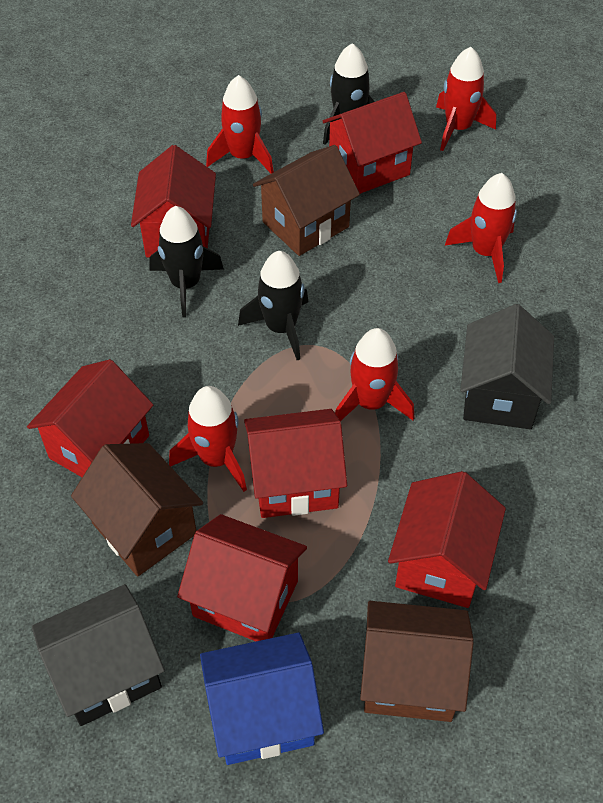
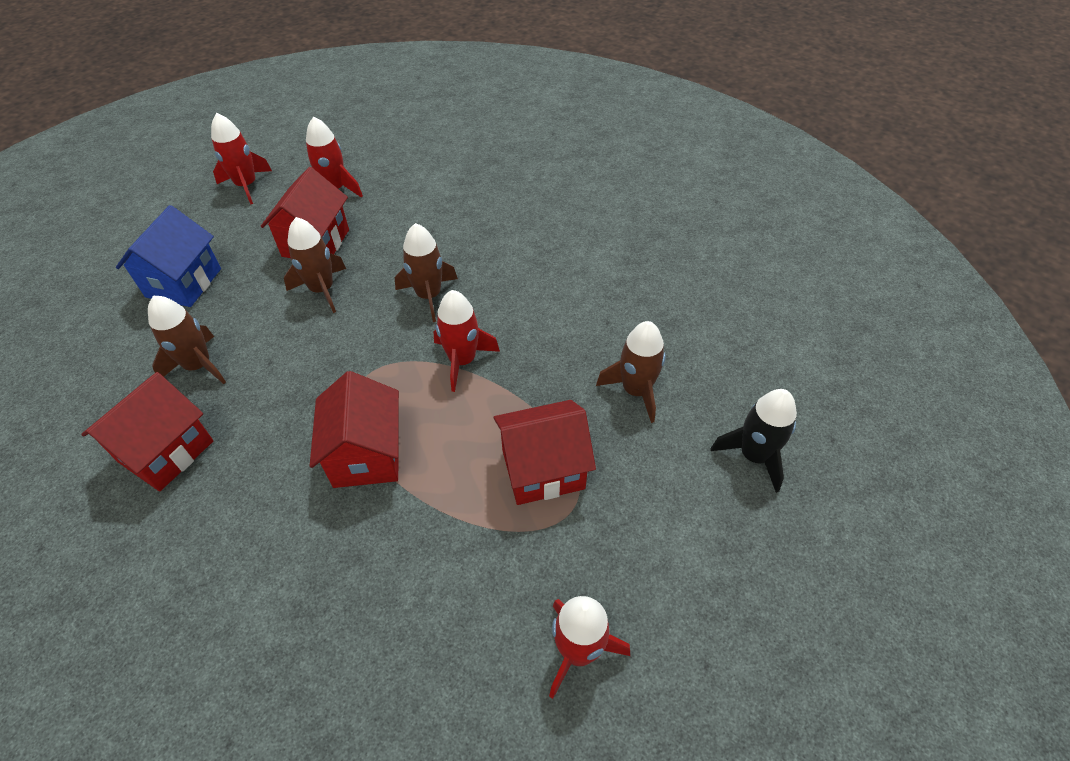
black house: 2 -> 0
black rocket: 3 -> 1
brown house: 3 -> 0
brown rocket: 0 -> 4
red house: 6 -> 4
red rocket: 5 -> 4

